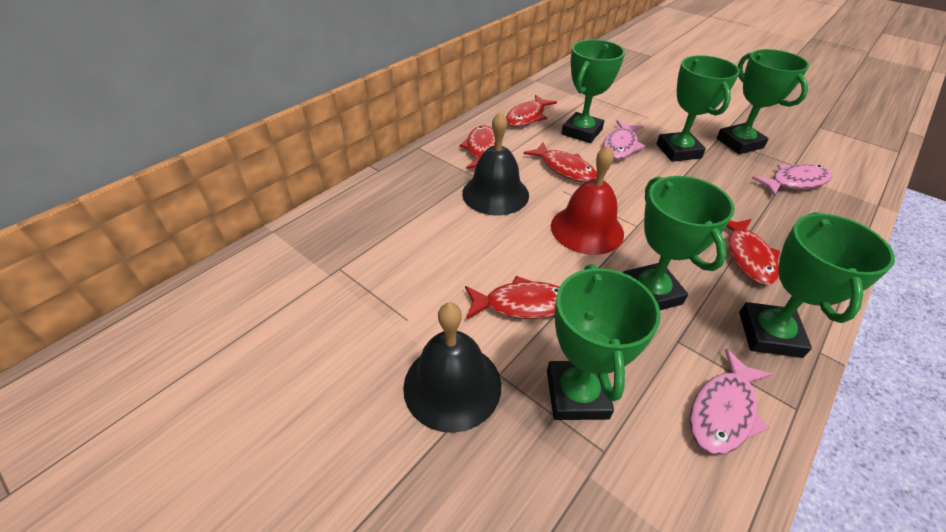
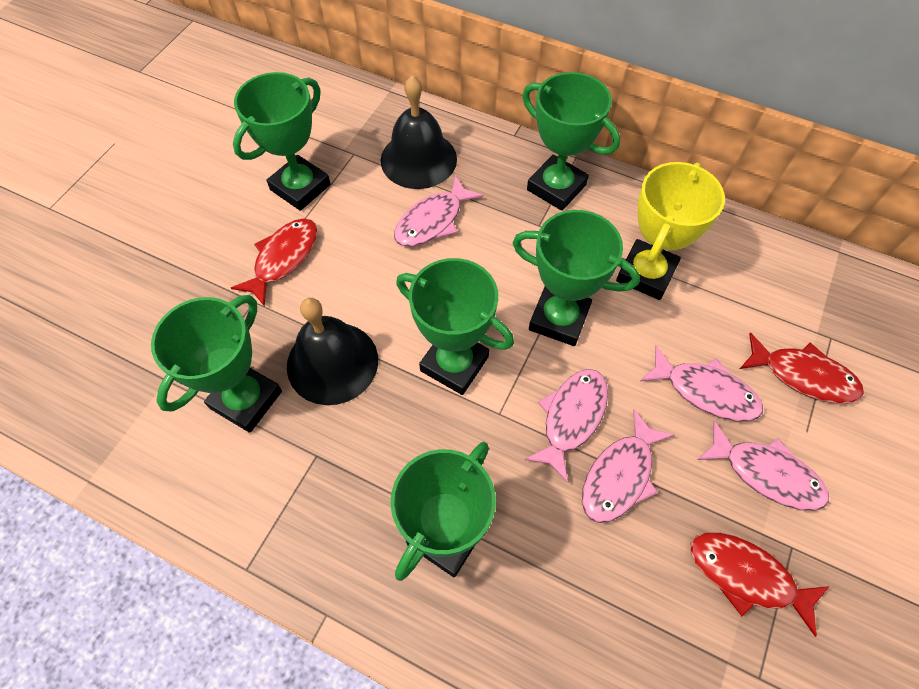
pink fish: 3 -> 5
red bell: 1 -> 0
red fish: 5 -> 3
yellow trophy: 0 -> 1

